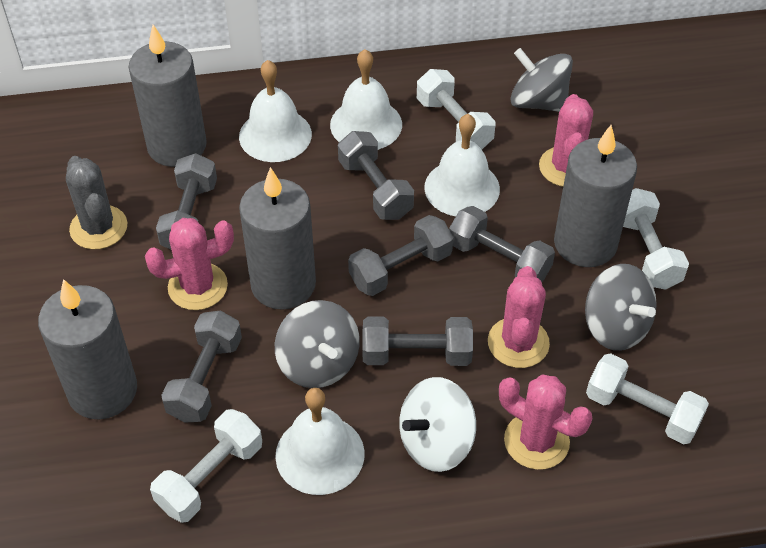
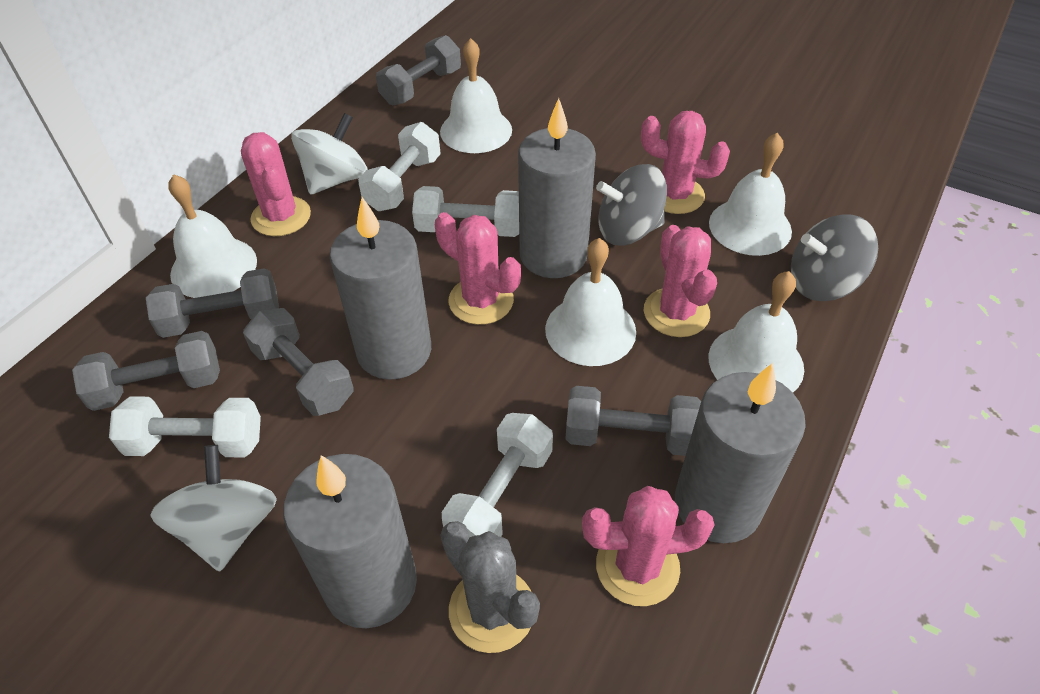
grey dumbbell: 6 -> 5
grey spinning top: 3 -> 2
pink cactus: 4 -> 5
white bell: 4 -> 5
white spinning top: 1 -> 2

